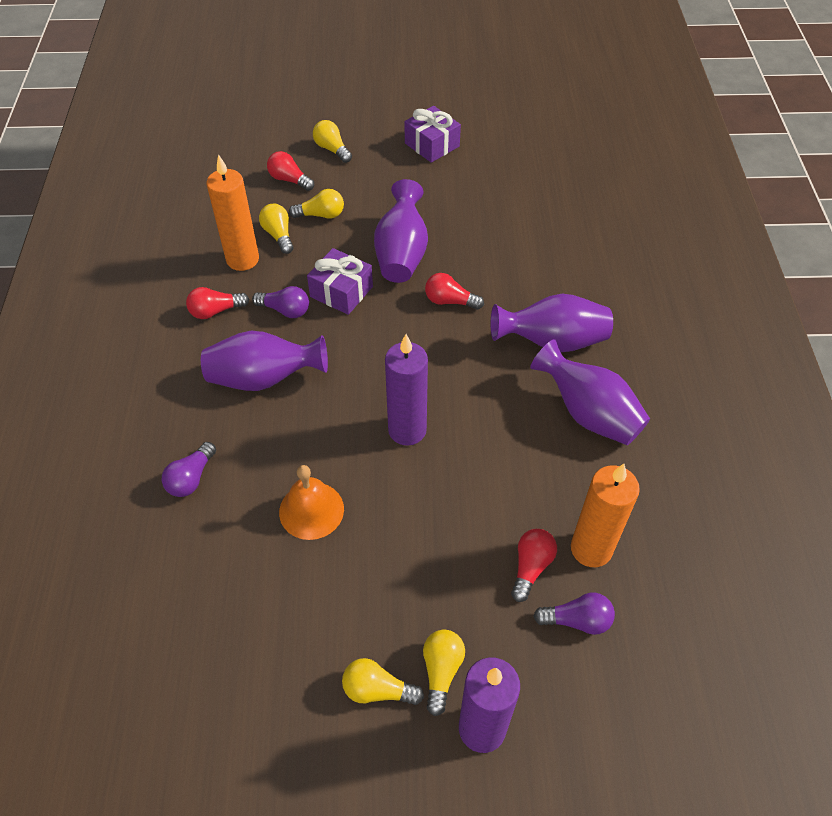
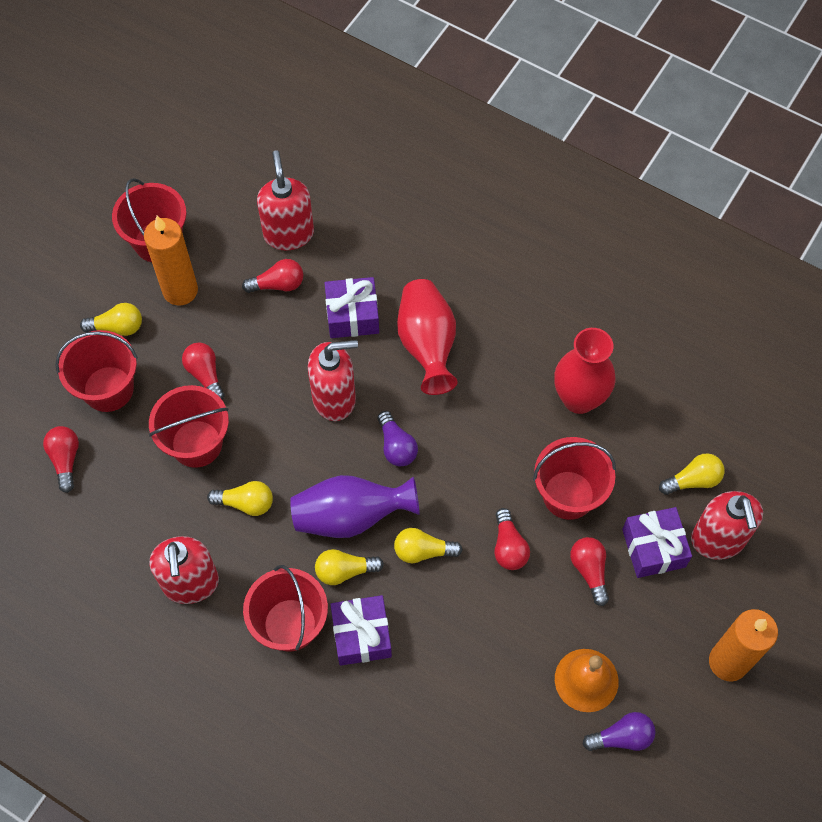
purple candle: 2 -> 0
purple gift: 2 -> 3
purple light bulb: 3 -> 2
purple vase: 4 -> 1
red bucket: 0 -> 5
red light bulb: 4 -> 5
red soap dispenser: 0 -> 4
red vase: 0 -> 2

